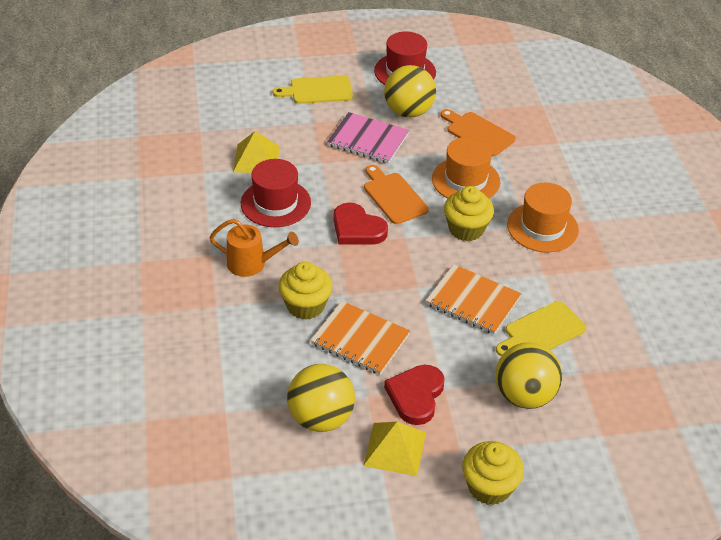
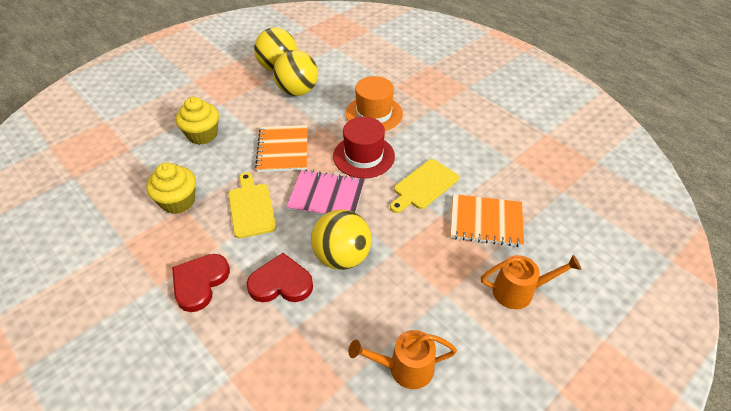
orange cutting board: 2 -> 0
orange hat: 2 -> 1
orange watering can: 1 -> 2
red hat: 2 -> 1
yellow cupcake: 3 -> 2
yellow pyramid: 2 -> 0

